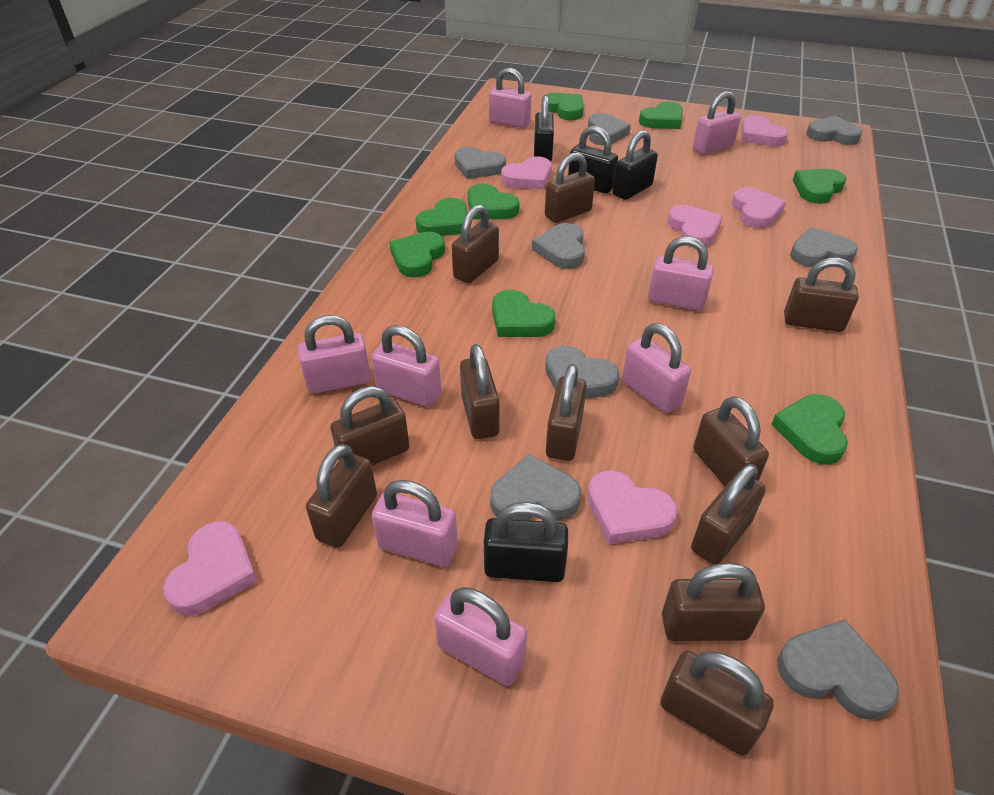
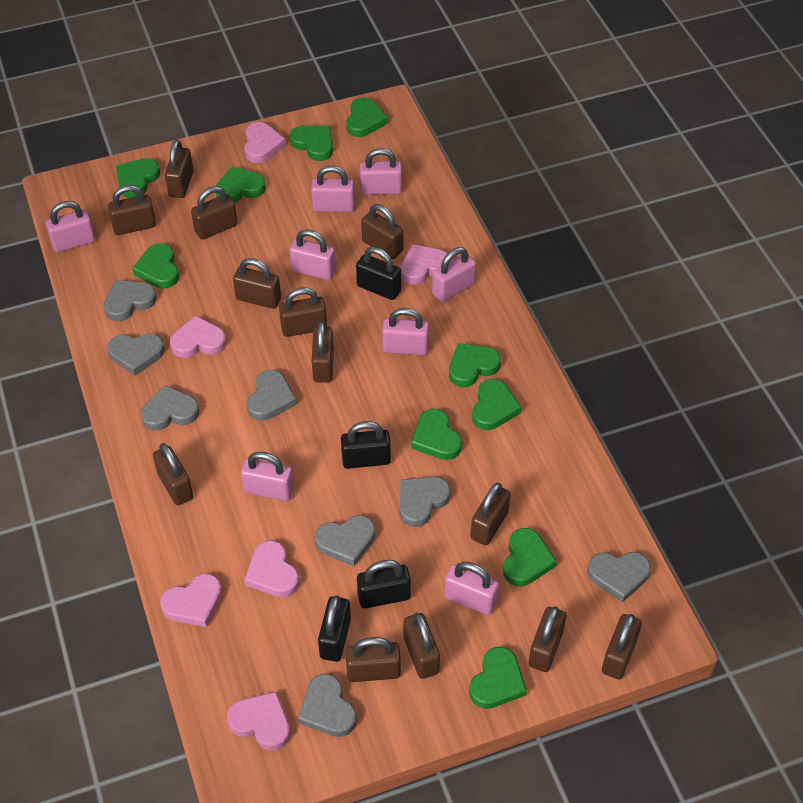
brown padlock: 11 -> 13
green heart: 8 -> 10

